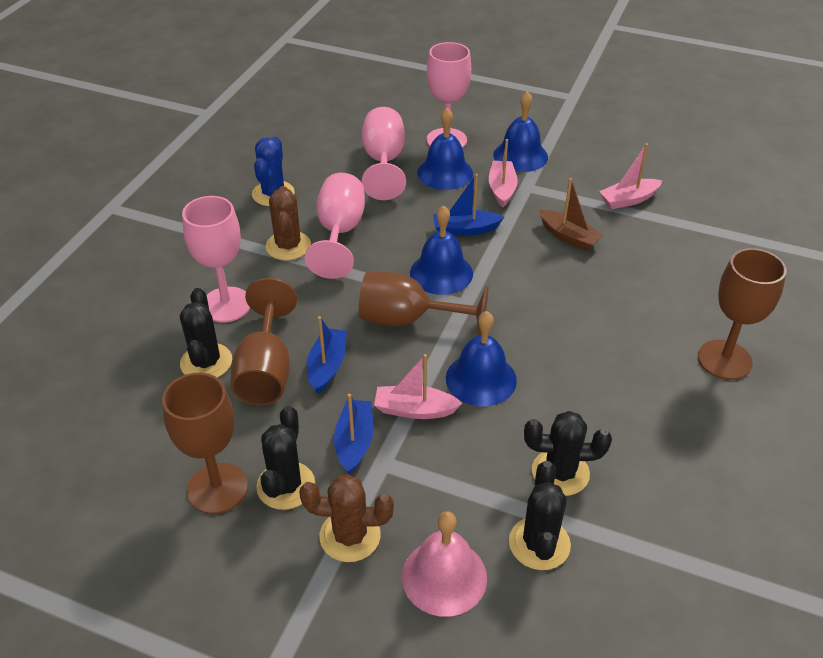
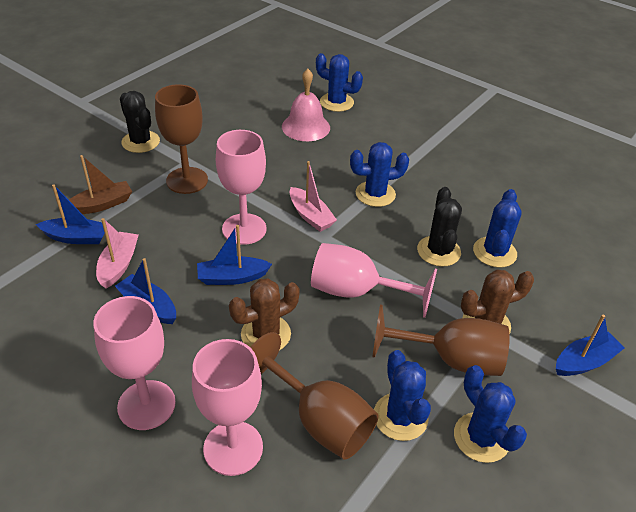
black cactus: 4 -> 2
blue bell: 4 -> 0
blue boat: 3 -> 4
blue cactus: 1 -> 5
brown goblet: 4 -> 3
pink boat: 3 -> 2

